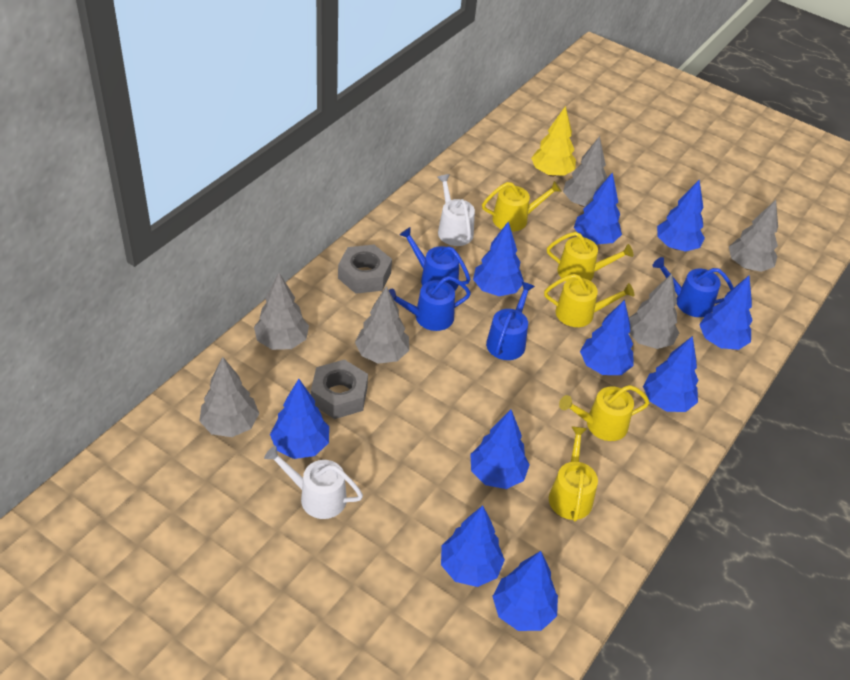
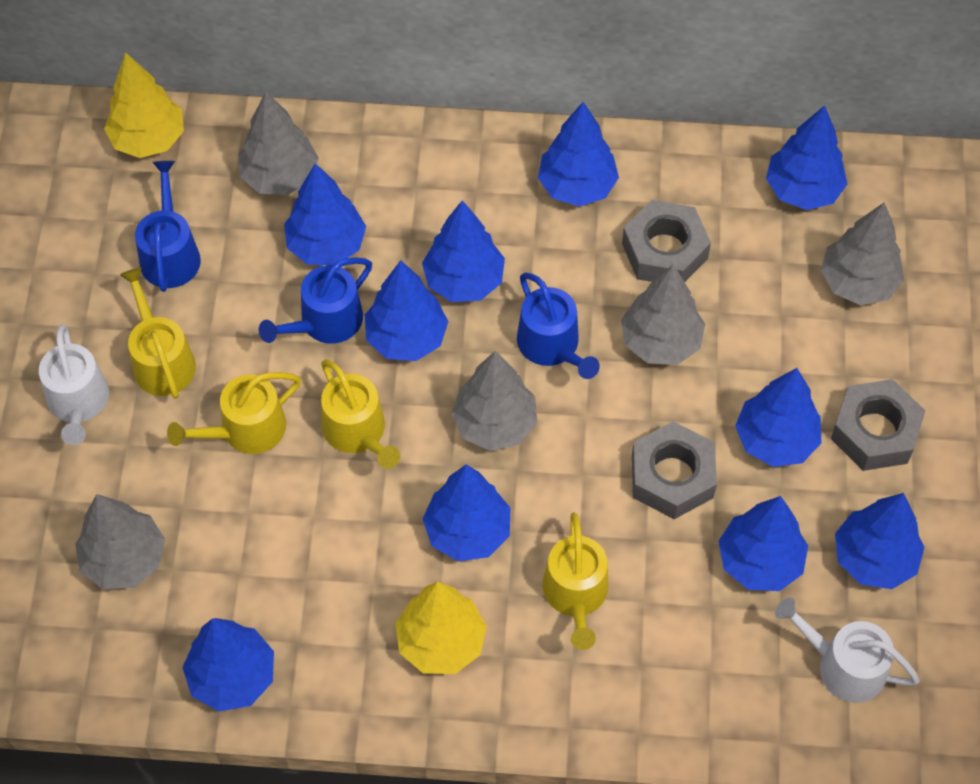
blue watering can: 4 -> 3
grey nut: 2 -> 3
grey tree: 6 -> 5
yellow tree: 1 -> 2
yellow watering can: 5 -> 4

